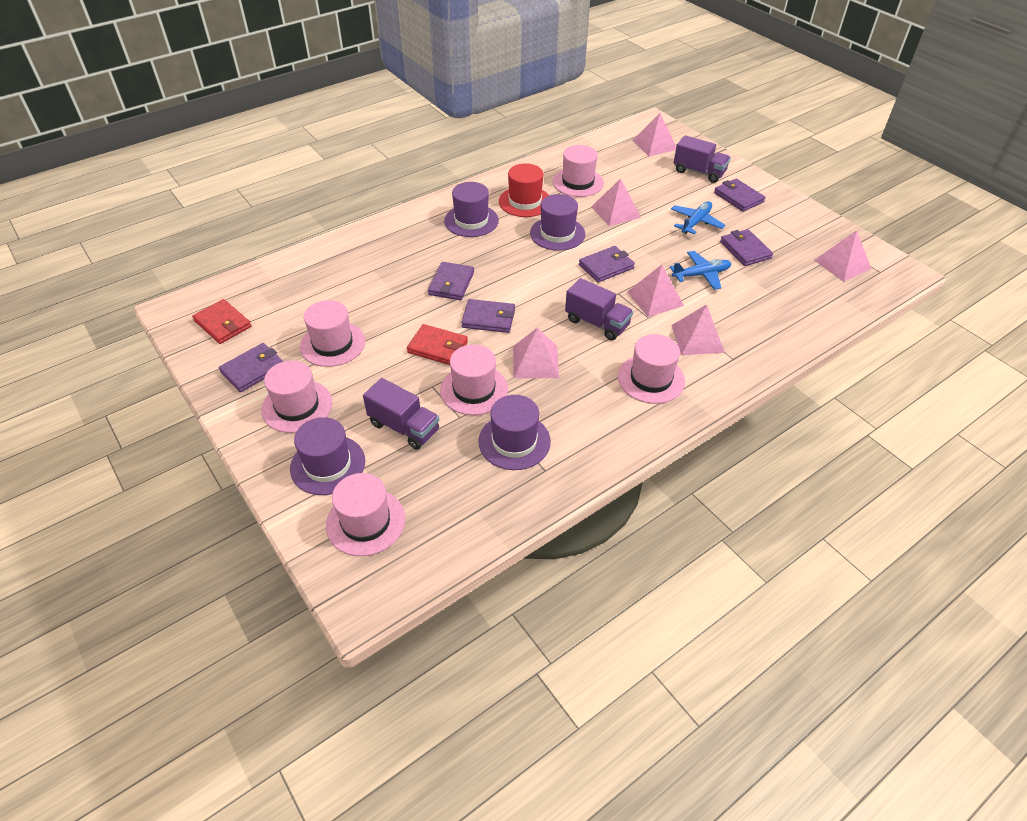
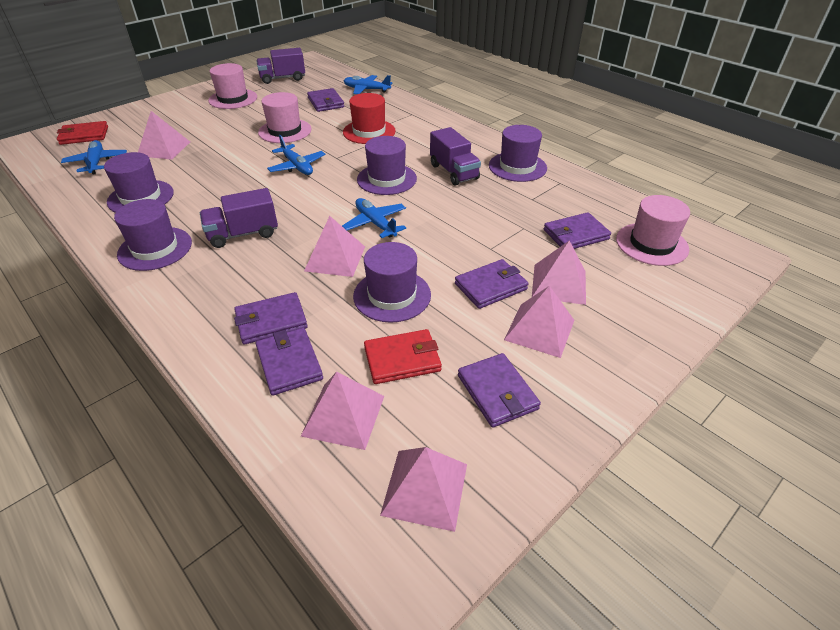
blue plane: 2 -> 4
pink hat: 6 -> 3
purple hat: 4 -> 5

